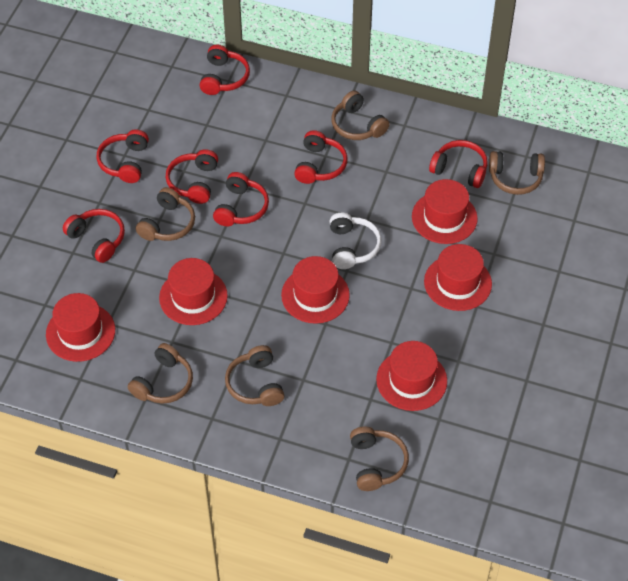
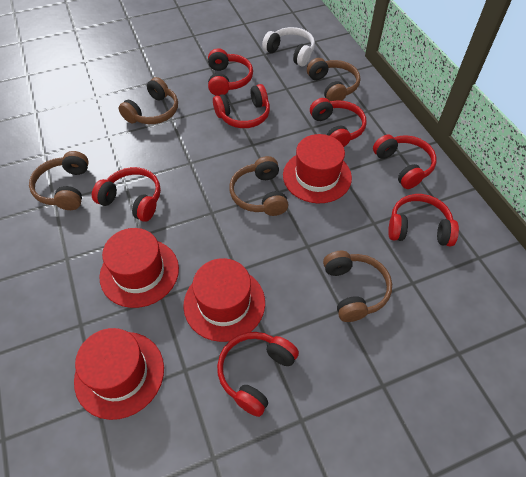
brown headphones: 6 -> 5
red hat: 6 -> 4

